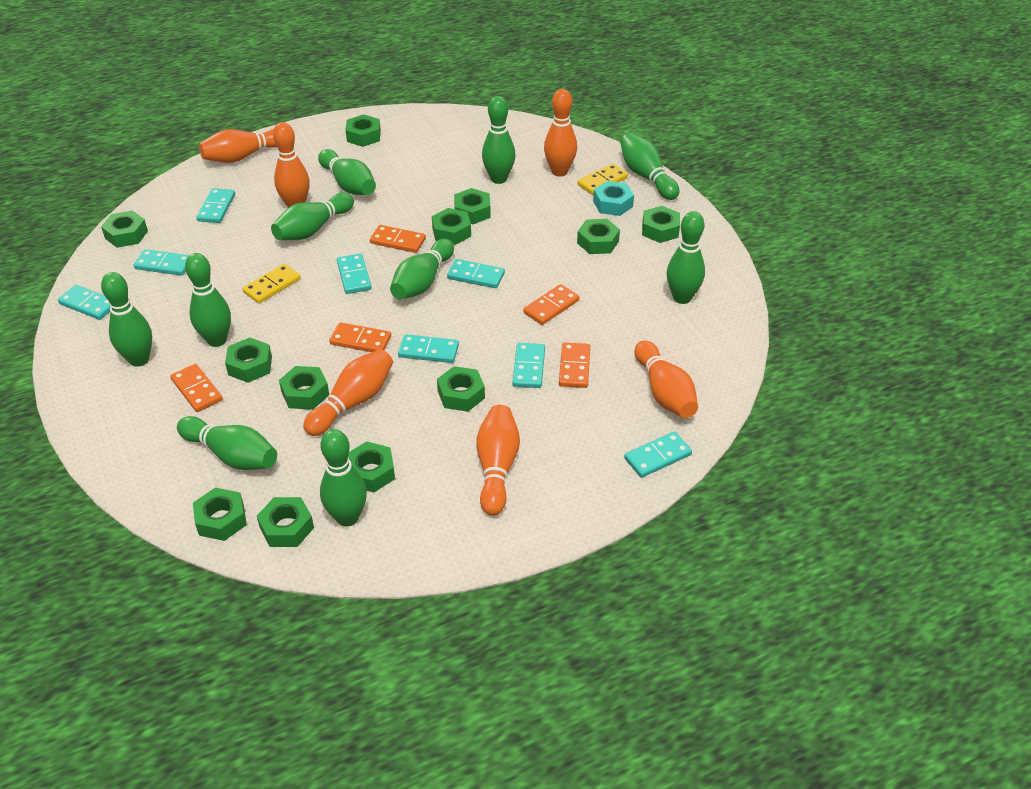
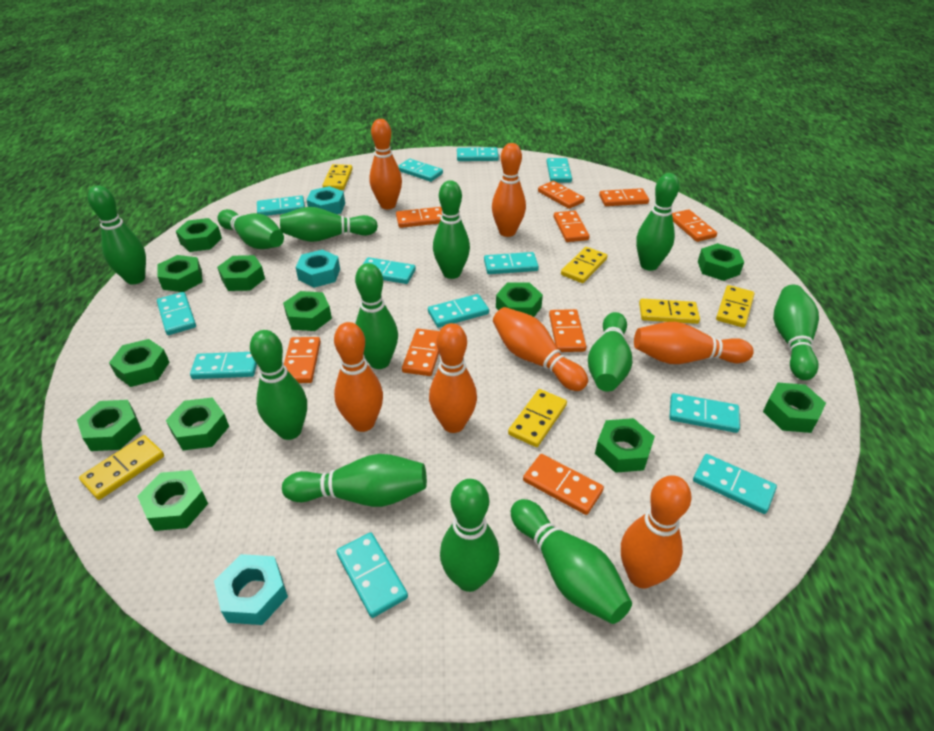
green bowling pin: 10 -> 12
orange bowling pin: 6 -> 7
orange domino: 5 -> 9
turquoise domino: 8 -> 12
turquoise nut: 1 -> 3
yellow domino: 2 -> 6

